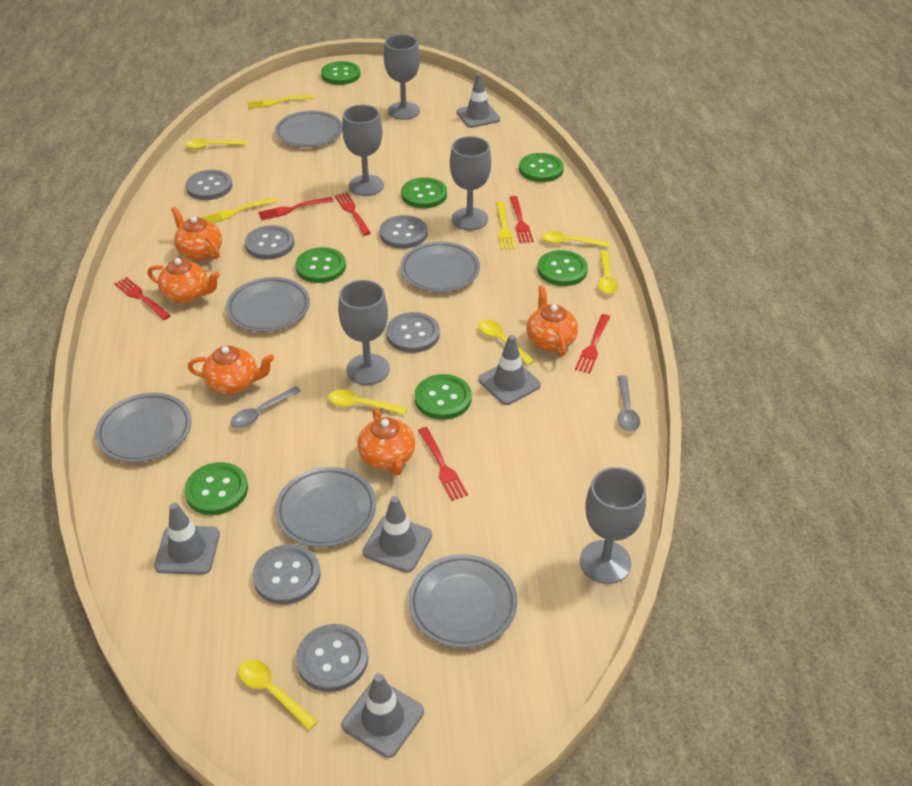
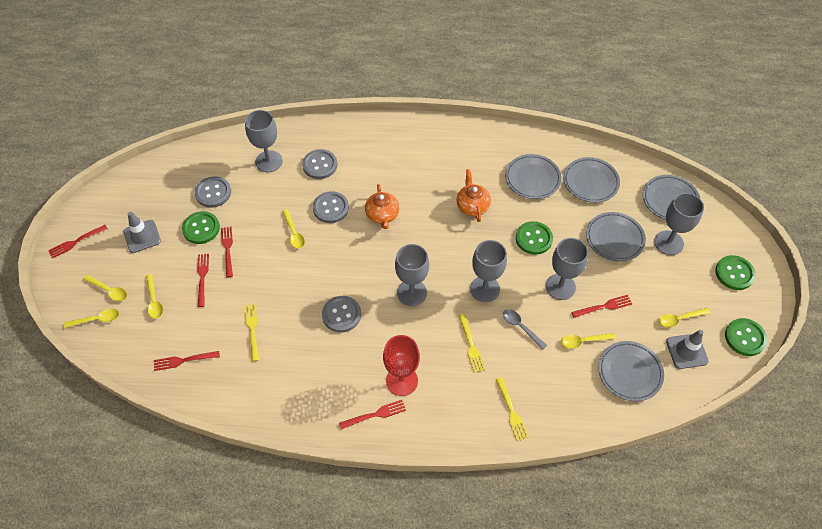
green button: 7 -> 4
grey button: 6 -> 4
grey plate: 6 -> 5
grey spoon: 2 -> 1
grey traffic cone: 5 -> 2
orange teapot: 5 -> 2
red goblet: 0 -> 1

